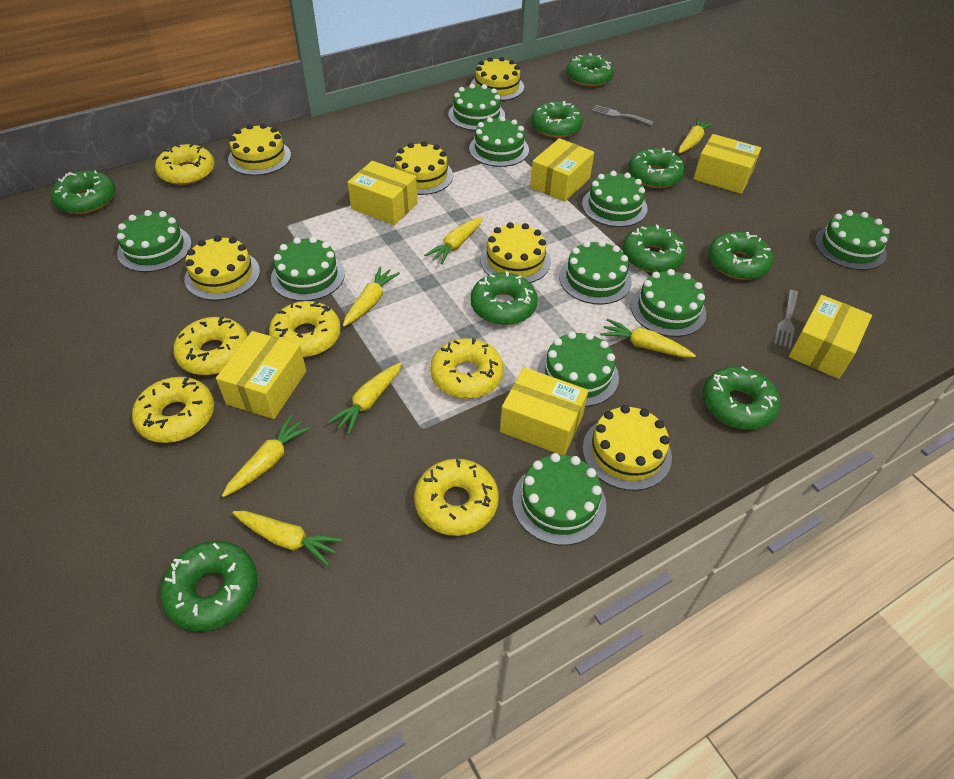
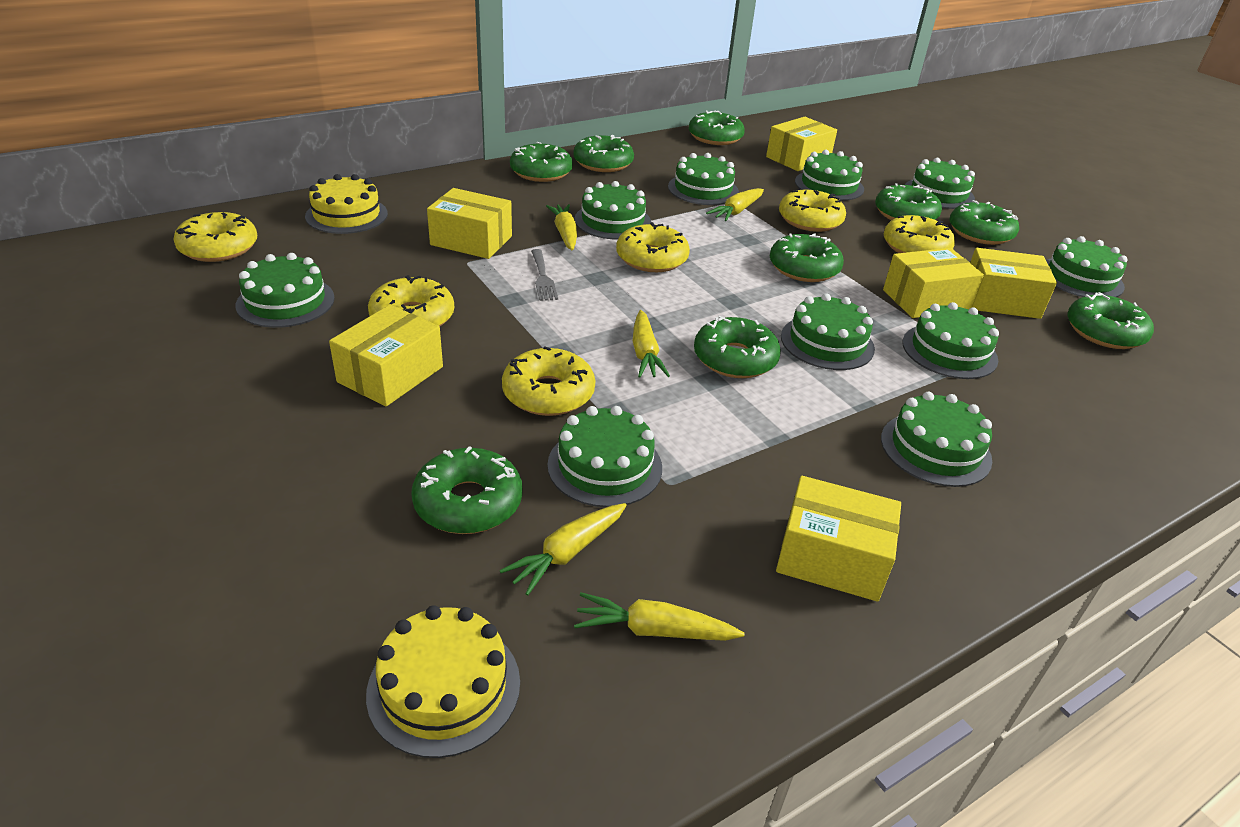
grey fork: 2 -> 1
yellow cake: 6 -> 2
yellow carrot: 7 -> 5

